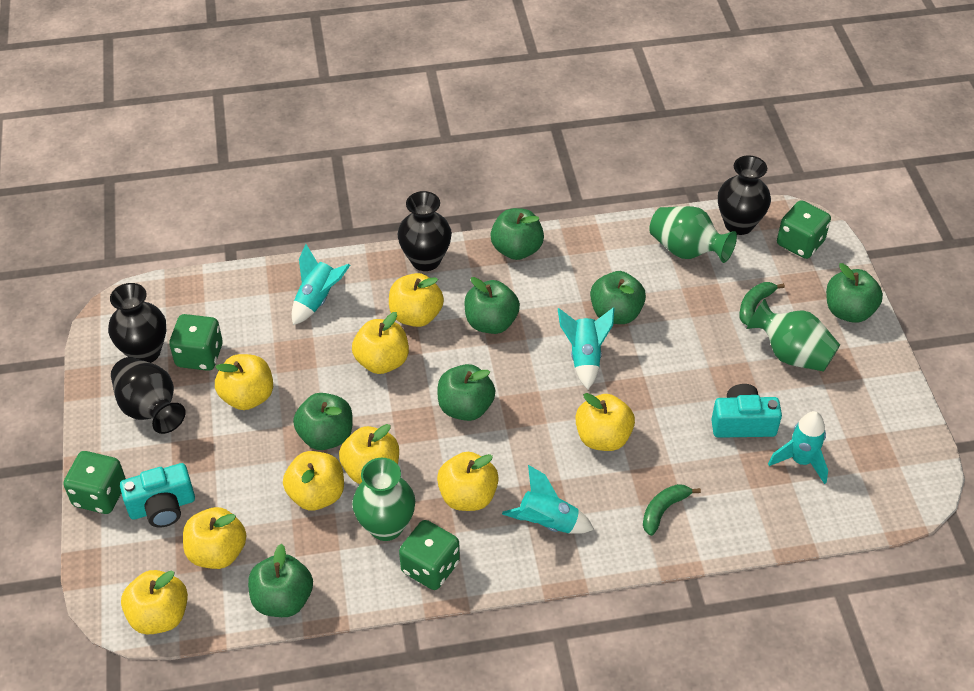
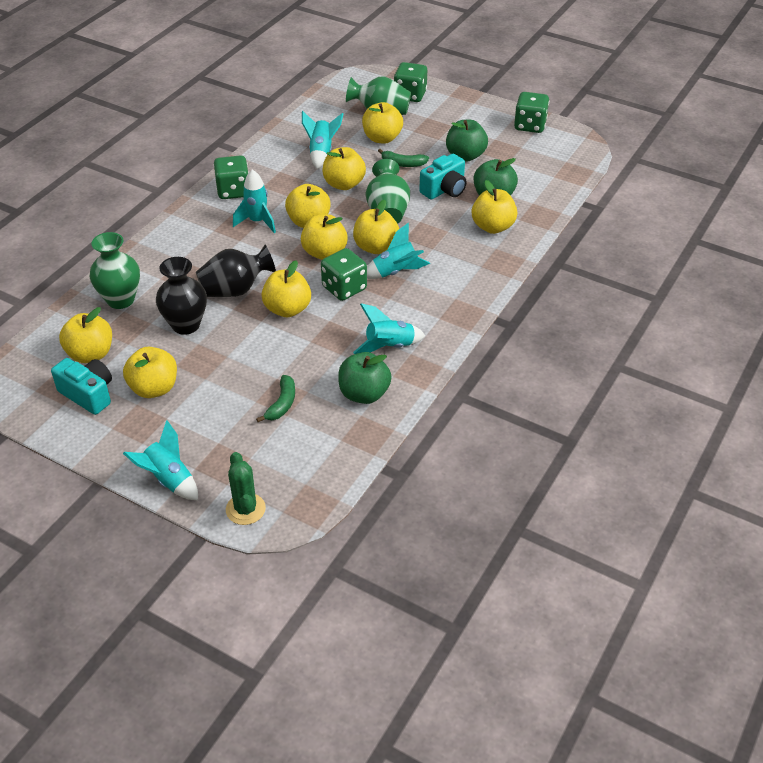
black vase: 4 -> 2
green apple: 7 -> 3
green cactus: 0 -> 1
turquoise rocket: 4 -> 5

